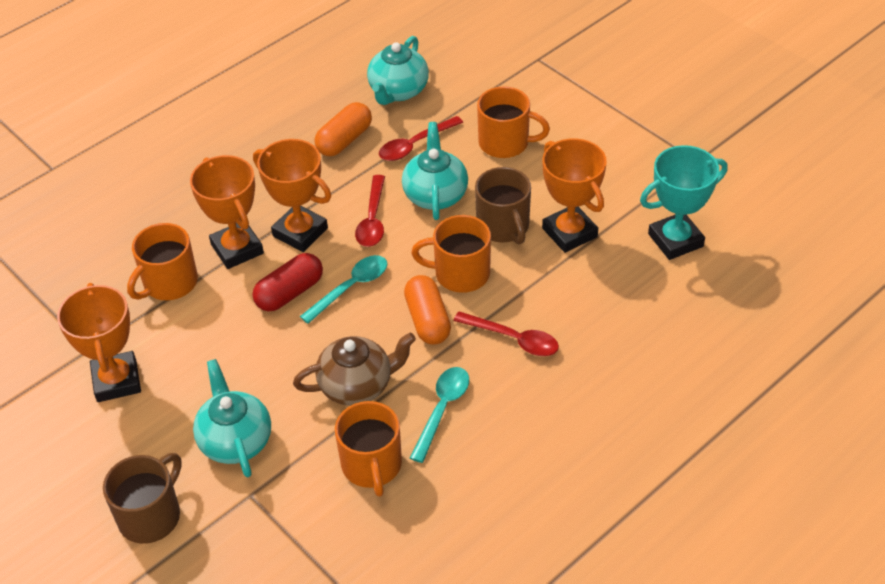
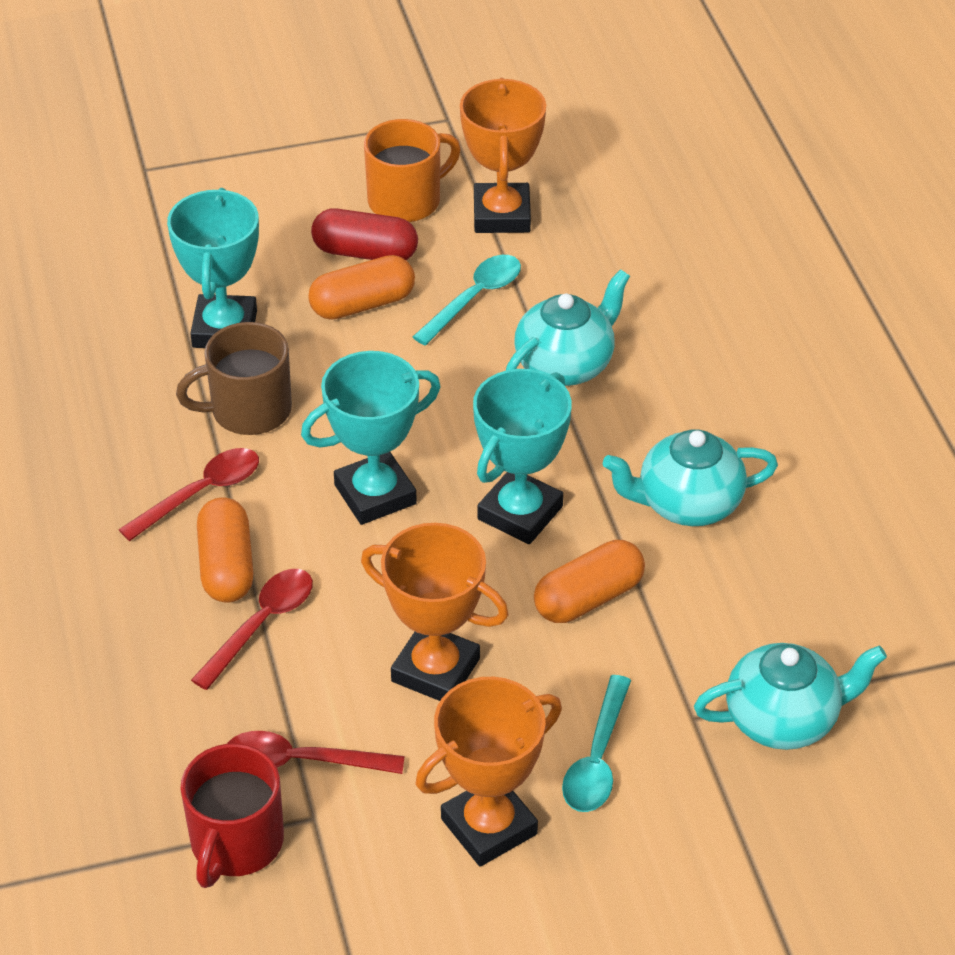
brown mug: 2 -> 1
brown teapot: 1 -> 0
orange capsule: 2 -> 3
orange mug: 4 -> 1
orange trophy: 4 -> 3
red mug: 0 -> 1
turquoise trophy: 1 -> 3

